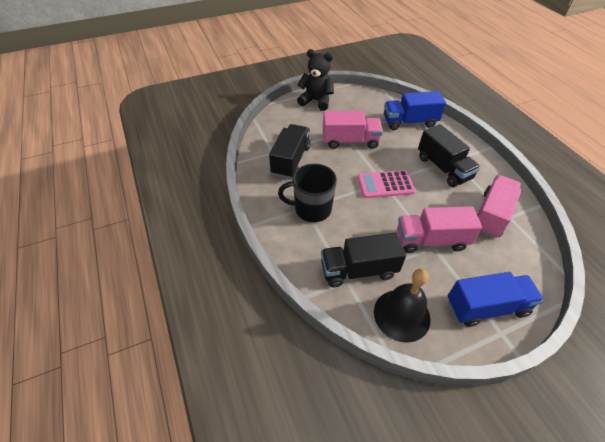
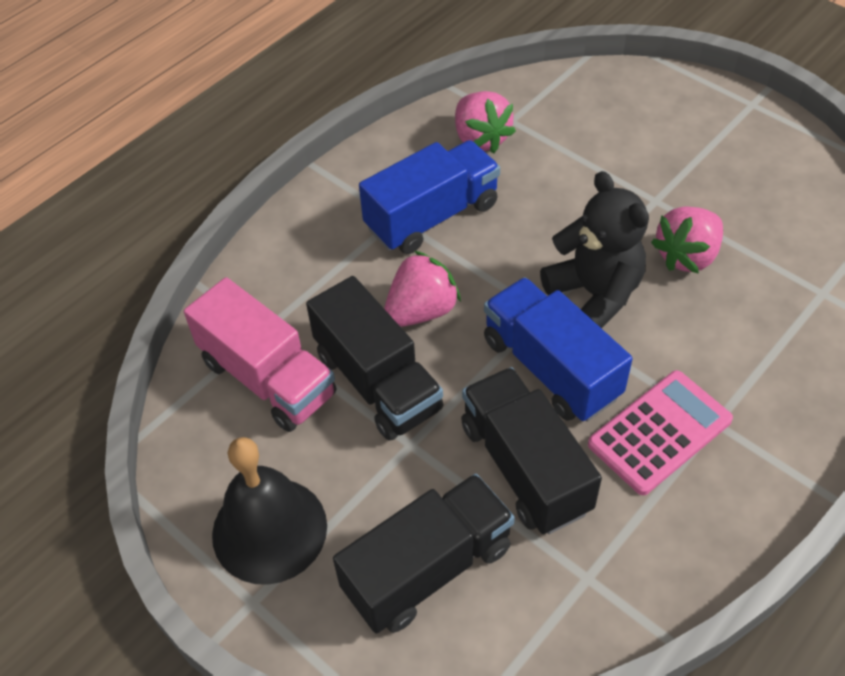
black mug: 1 -> 0
pink strawberry: 0 -> 3
pink truck: 3 -> 1

